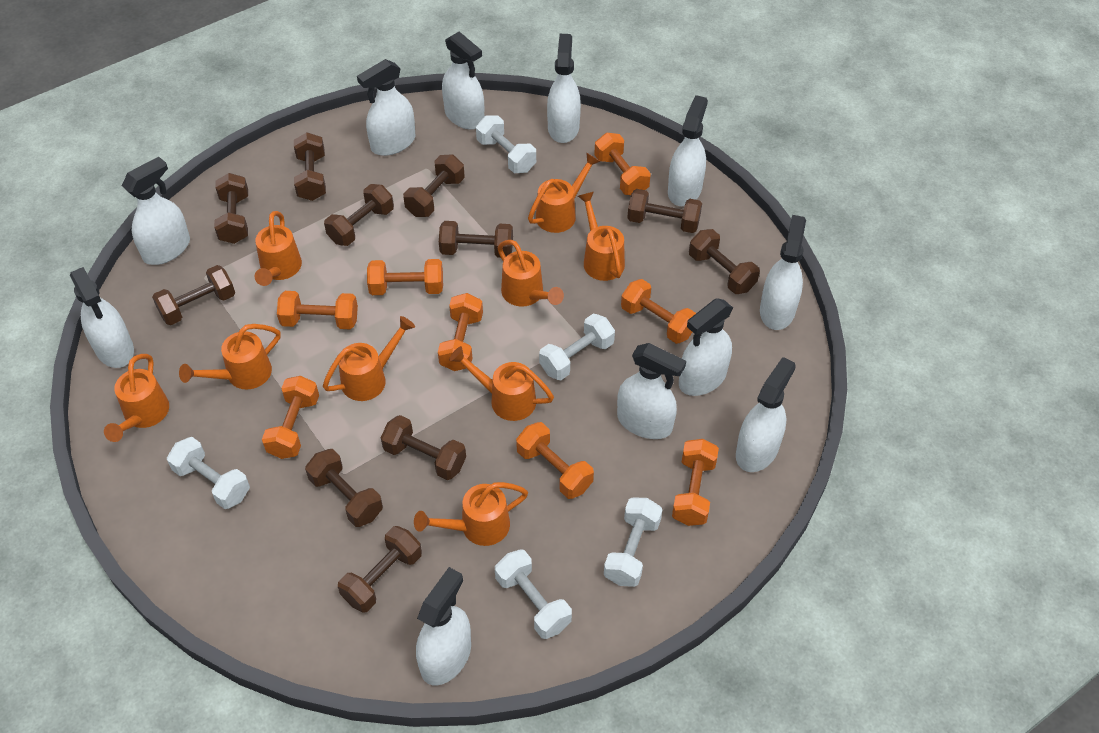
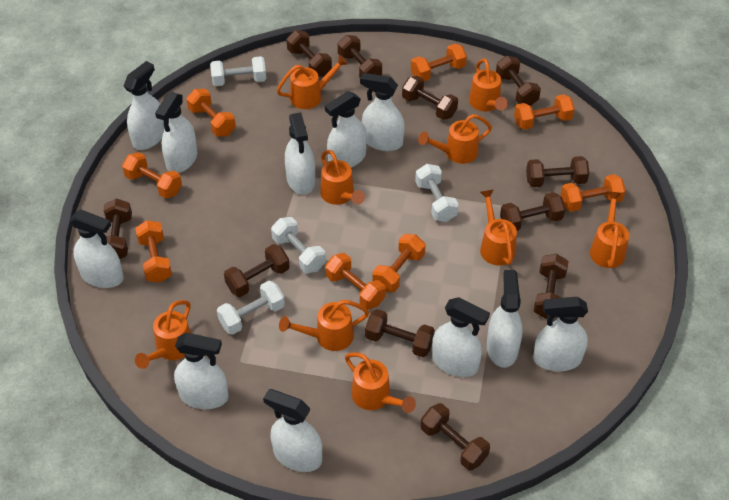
white dumbbell: 5 -> 4

